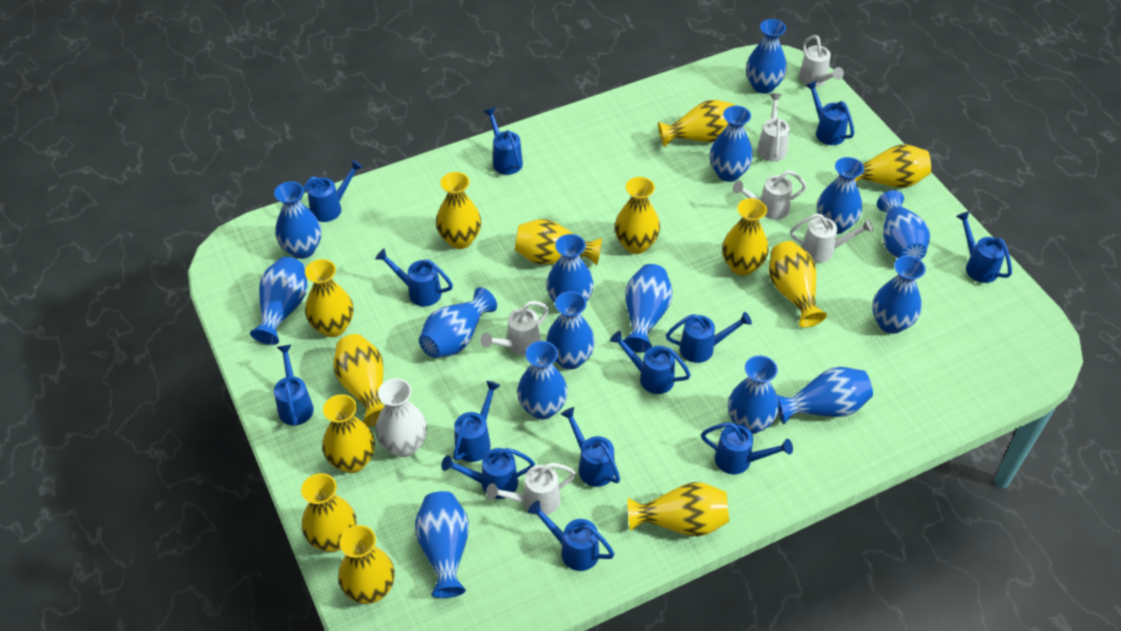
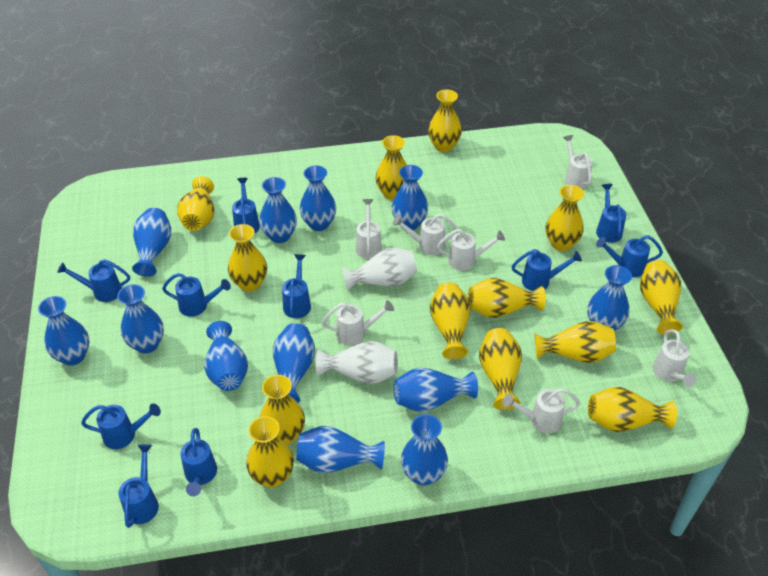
blue vase: 15 -> 12
blue watering can: 13 -> 10
white vase: 1 -> 2
white watering can: 6 -> 7

